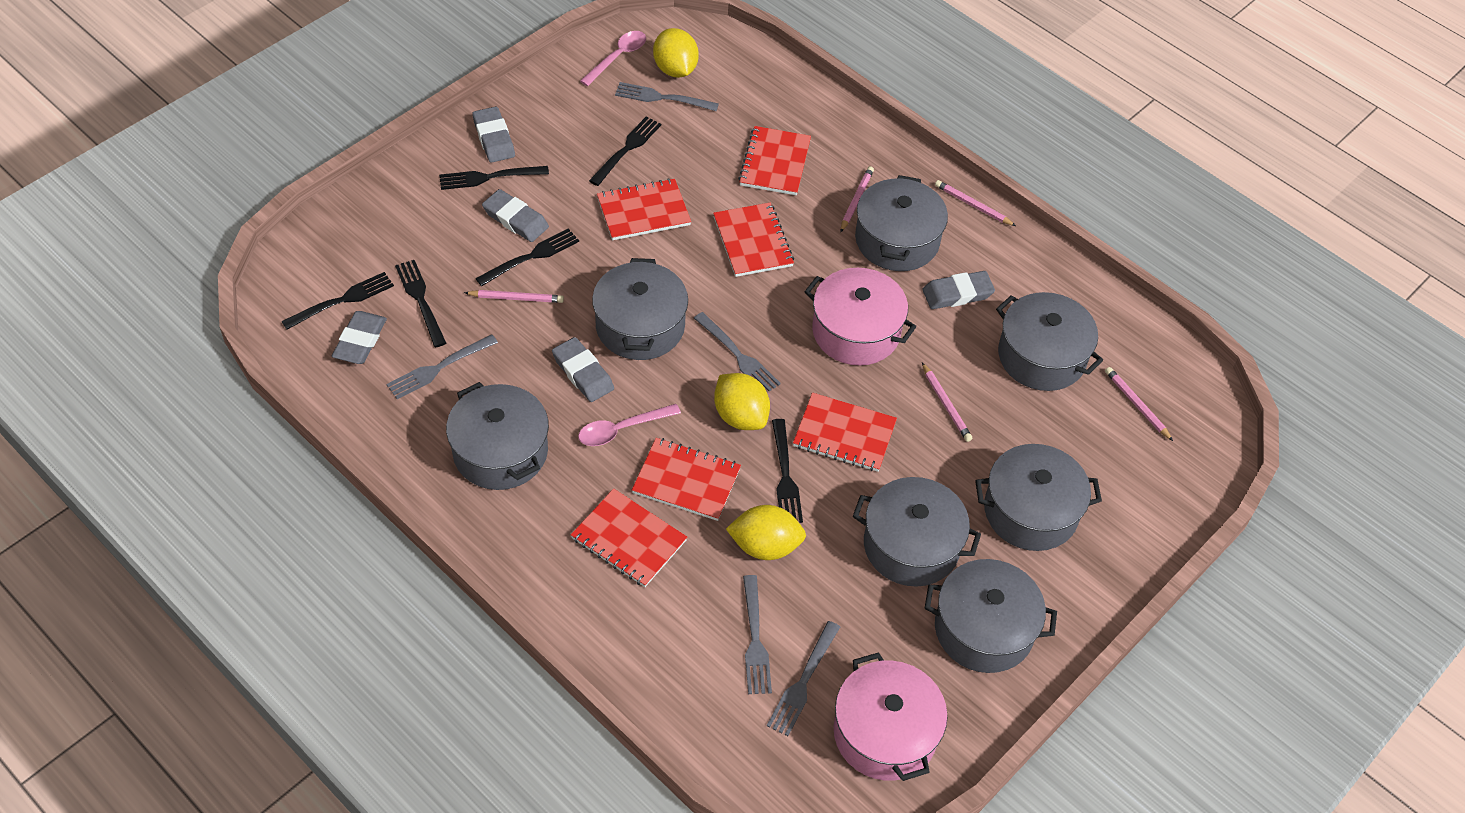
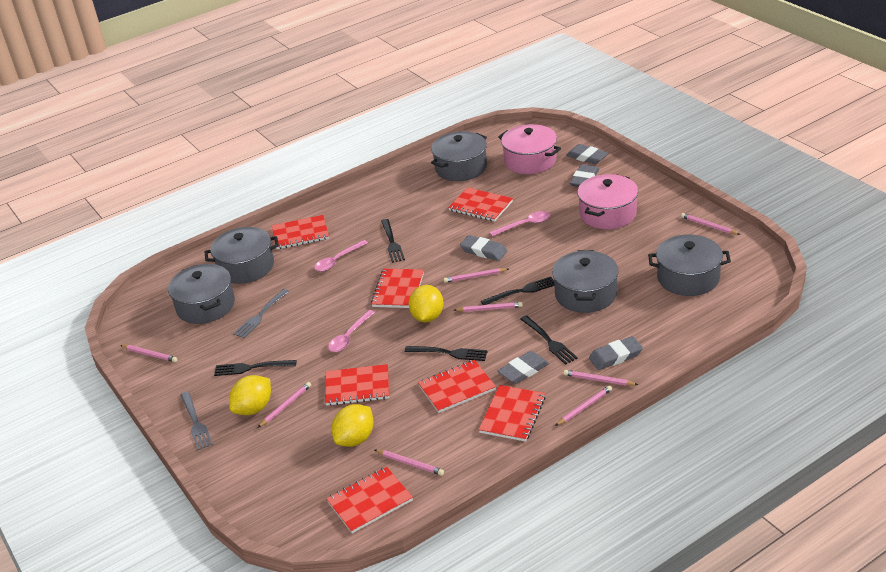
black fork: 6 -> 5
grey fork: 5 -> 2
grey pot: 7 -> 5
pink pencil: 5 -> 8
pink spoon: 2 -> 3
red notebook: 6 -> 7

